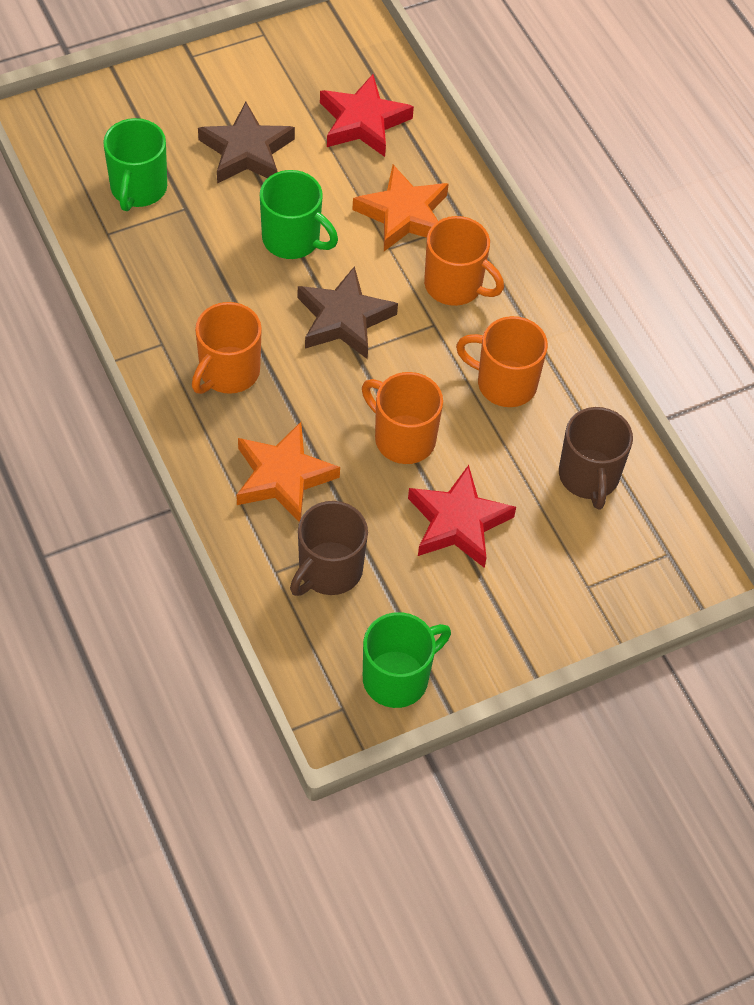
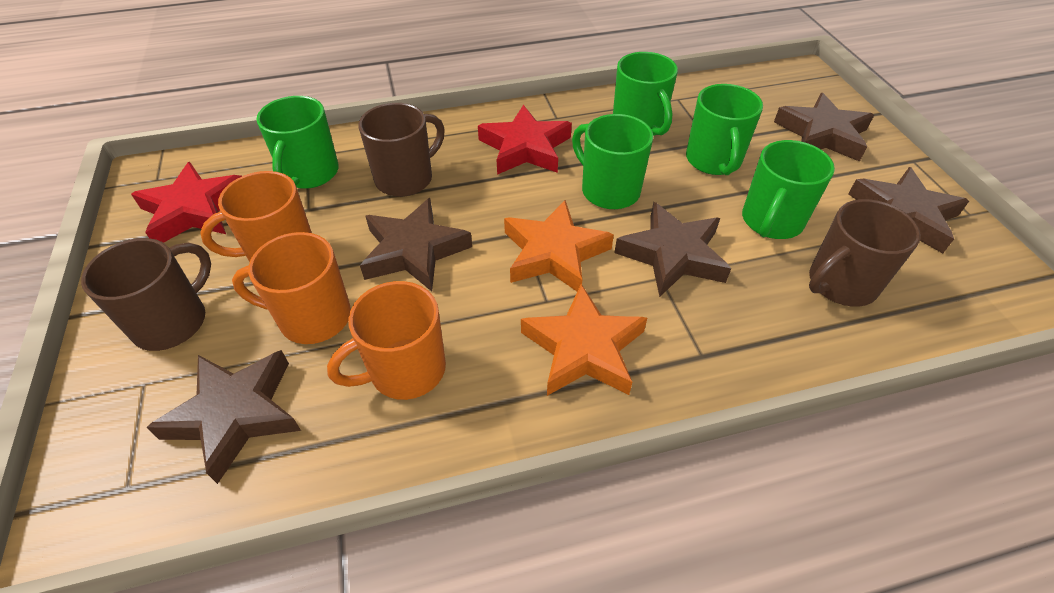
brown mug: 2 -> 3
brown star: 2 -> 5
green mug: 3 -> 5
orange mug: 4 -> 3

